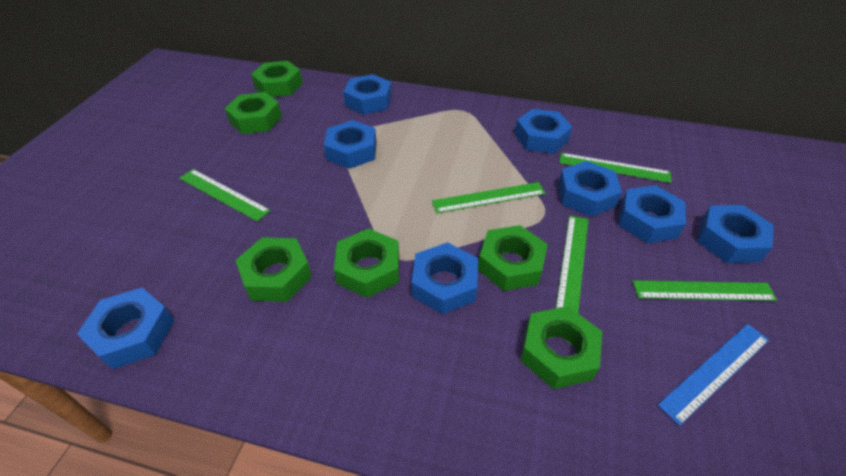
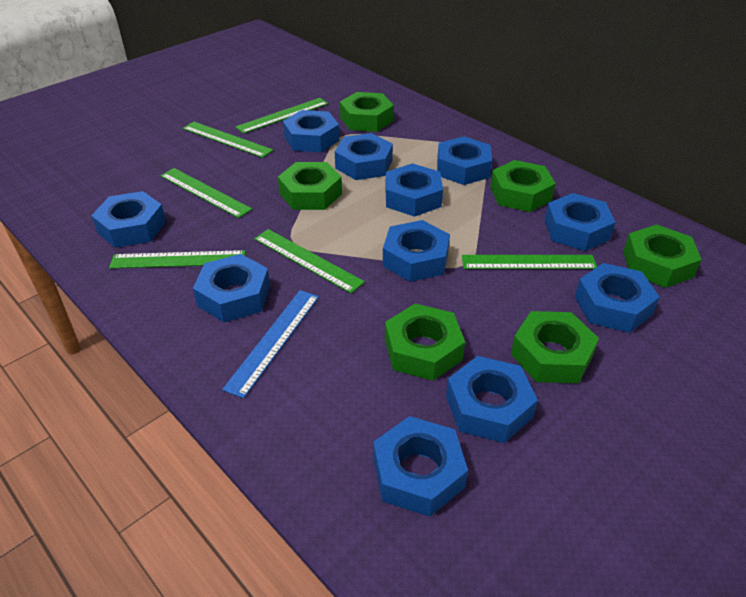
blue nut: 8 -> 11
green ruler: 5 -> 6

